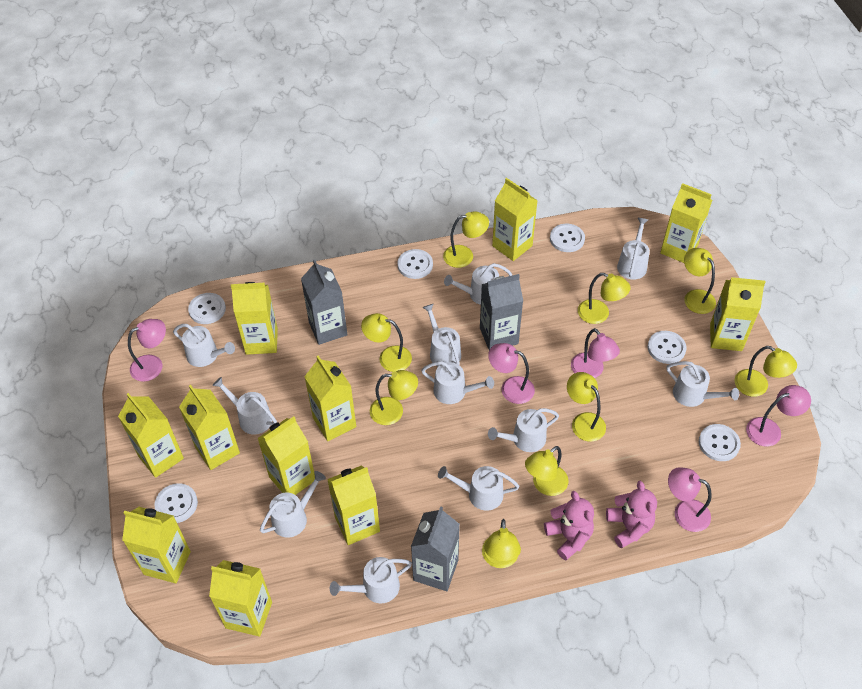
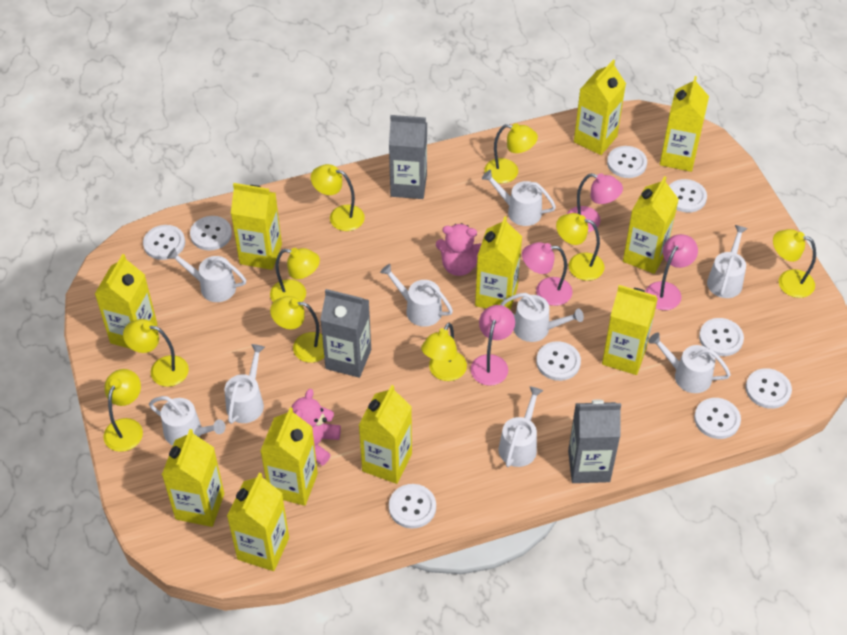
pink lamp: 5 -> 4
white button: 6 -> 9
white watering can: 11 -> 9

